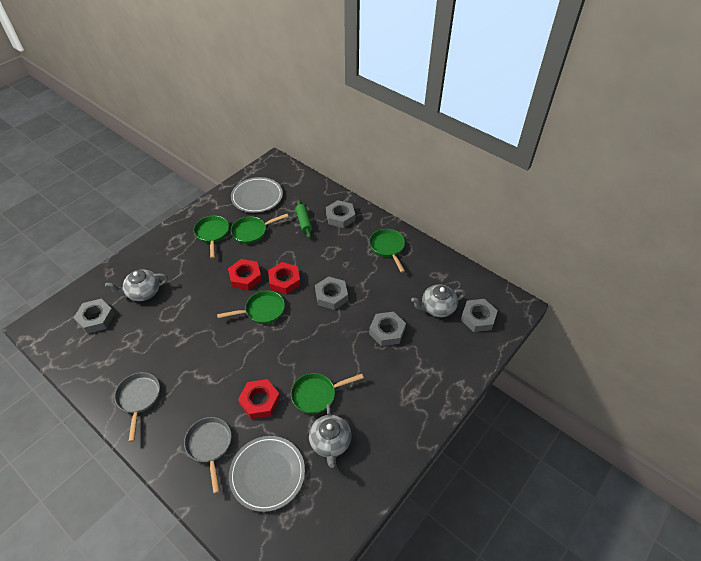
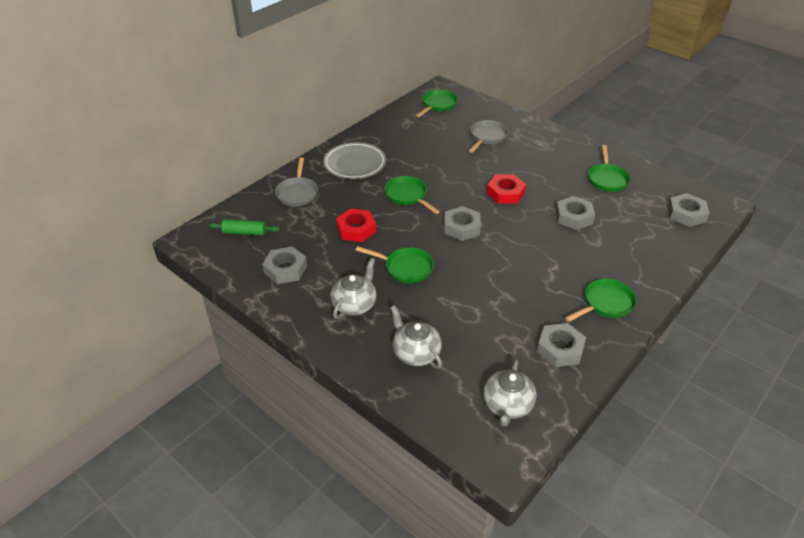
grey plate: 2 -> 1
red nut: 3 -> 2

